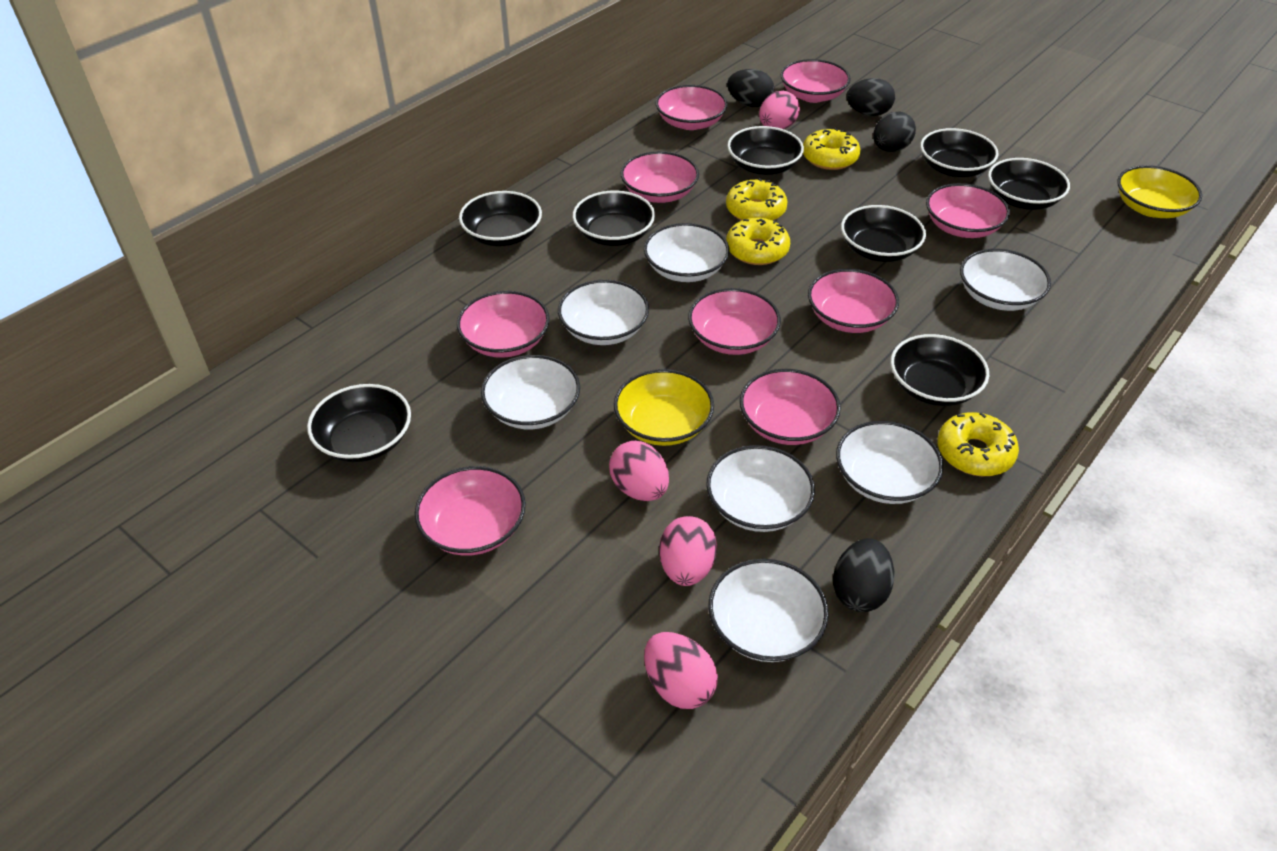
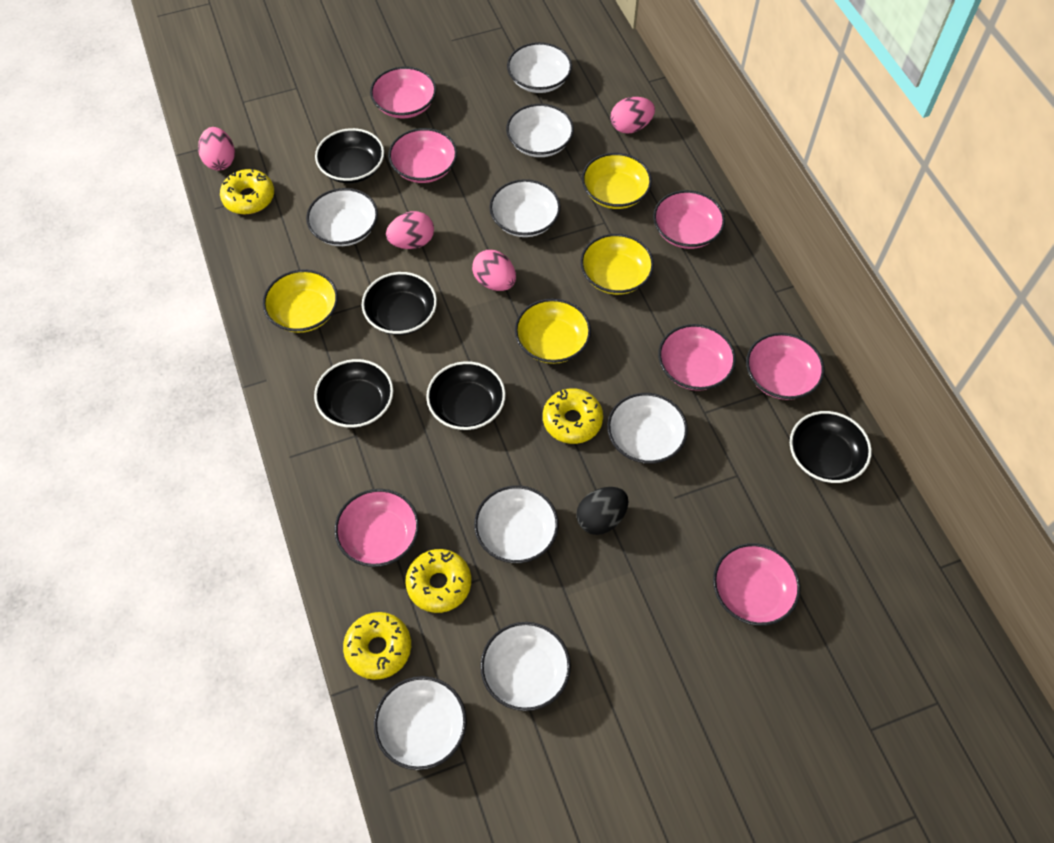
black bowl: 8 -> 5
black egg: 4 -> 1
pink bowl: 9 -> 7
white bowl: 7 -> 8
yellow bowl: 2 -> 4

